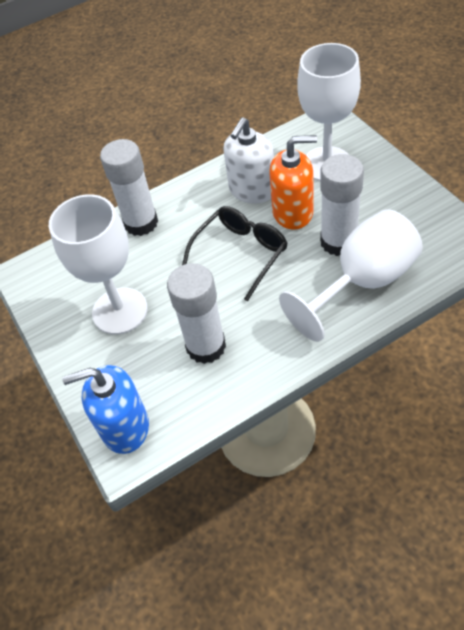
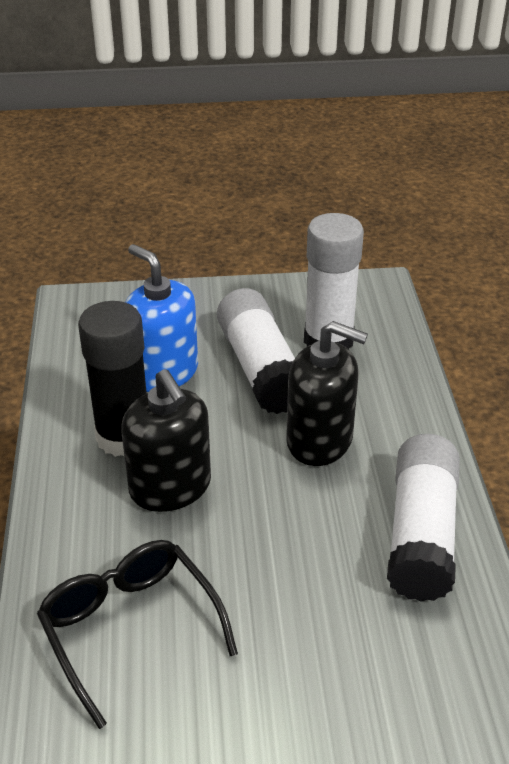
black glue stick: 0 -> 1
black soap dispenser: 0 -> 2
orange soap dispenser: 1 -> 0
white goblet: 3 -> 0
white soap dispenser: 1 -> 0

